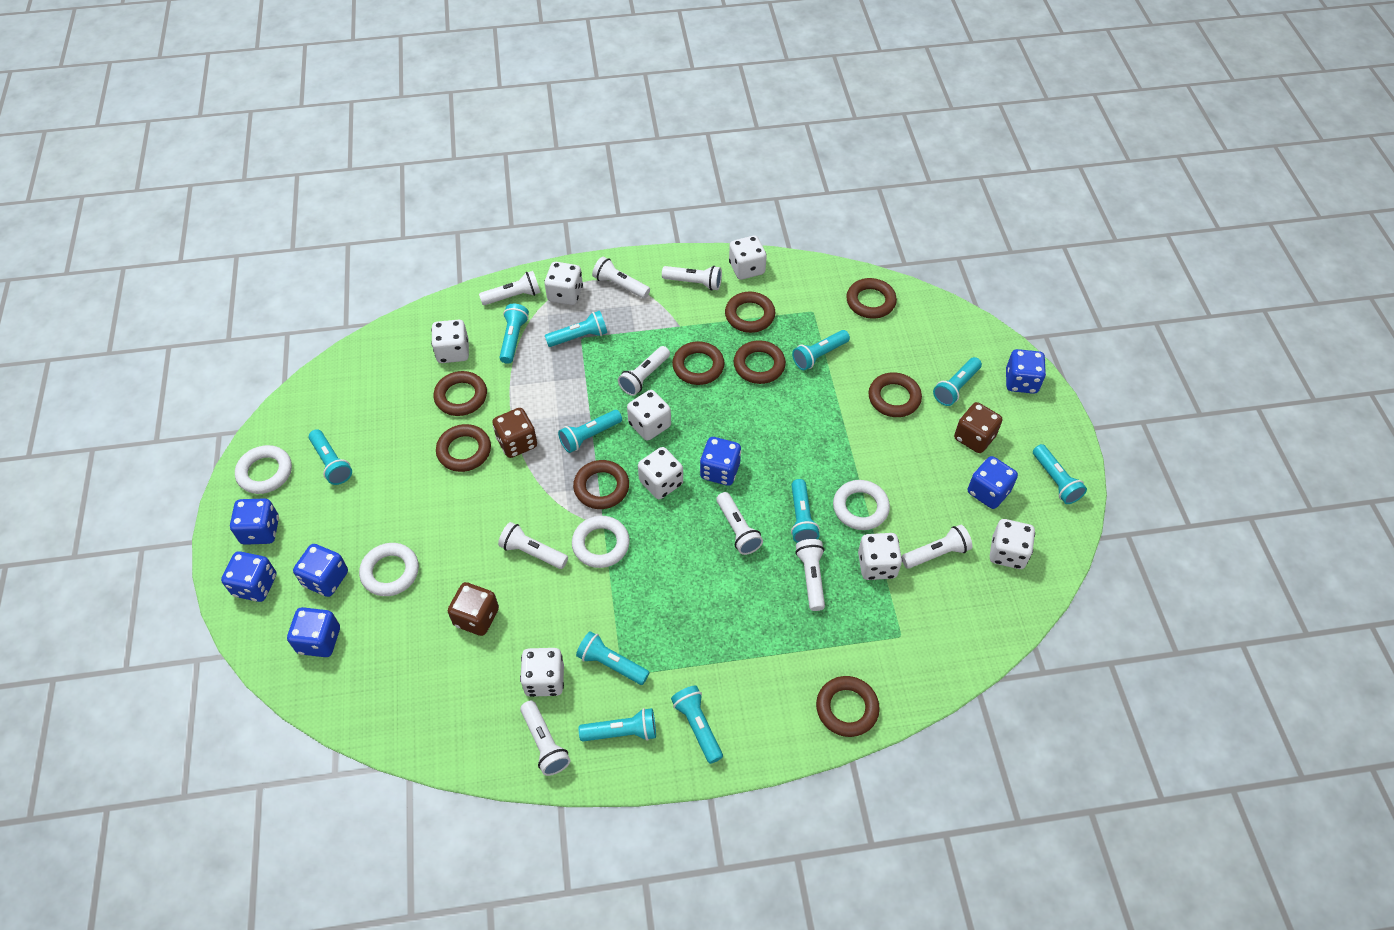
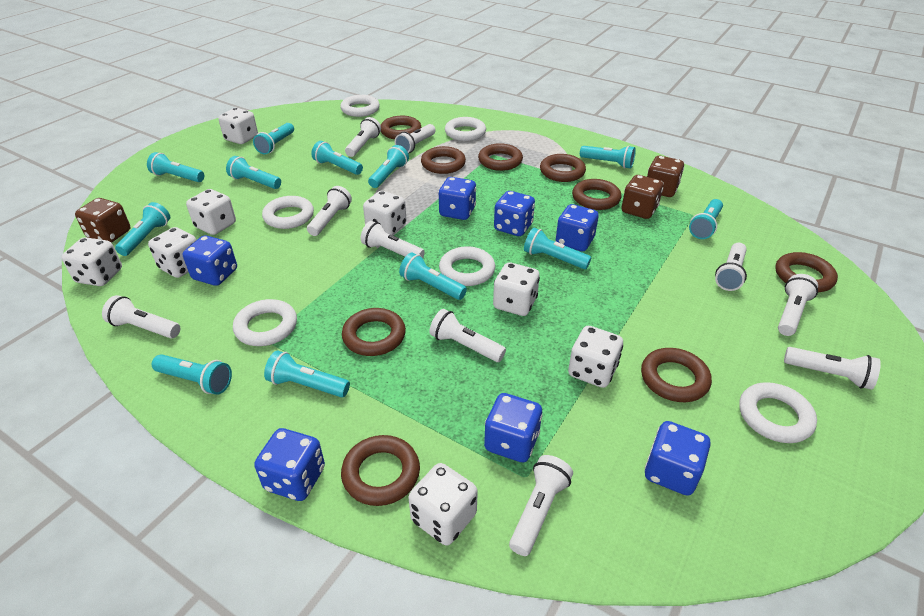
turquoise flashlight: 11 -> 12
white flashlight: 9 -> 10
white ring: 4 -> 6

